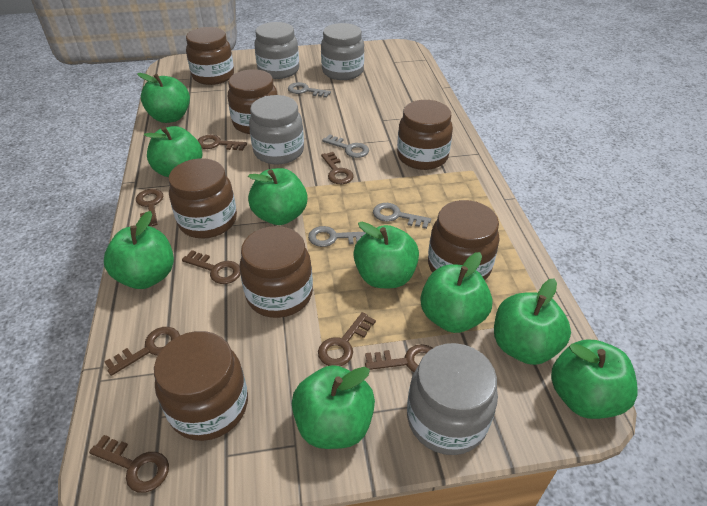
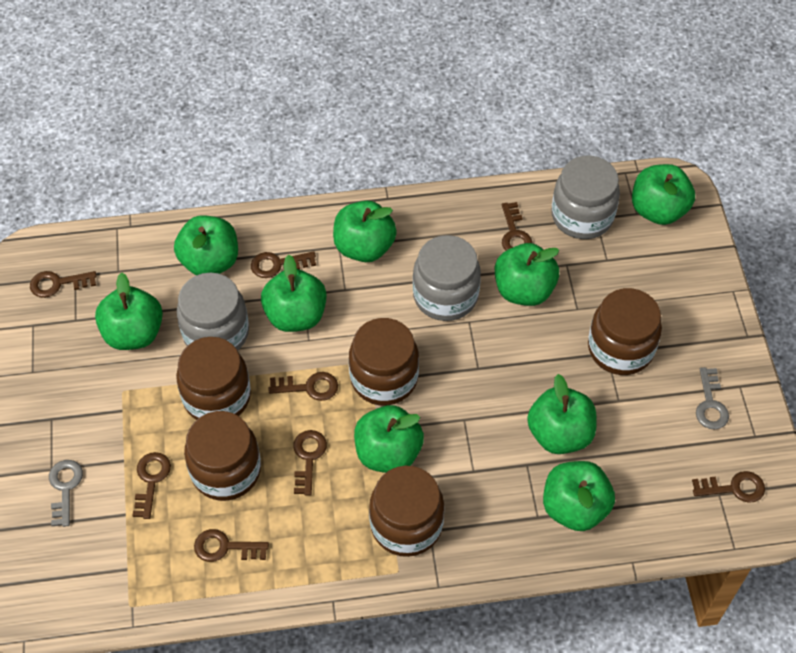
brown jar: 7 -> 5
grey jar: 4 -> 3
grey key: 4 -> 2

